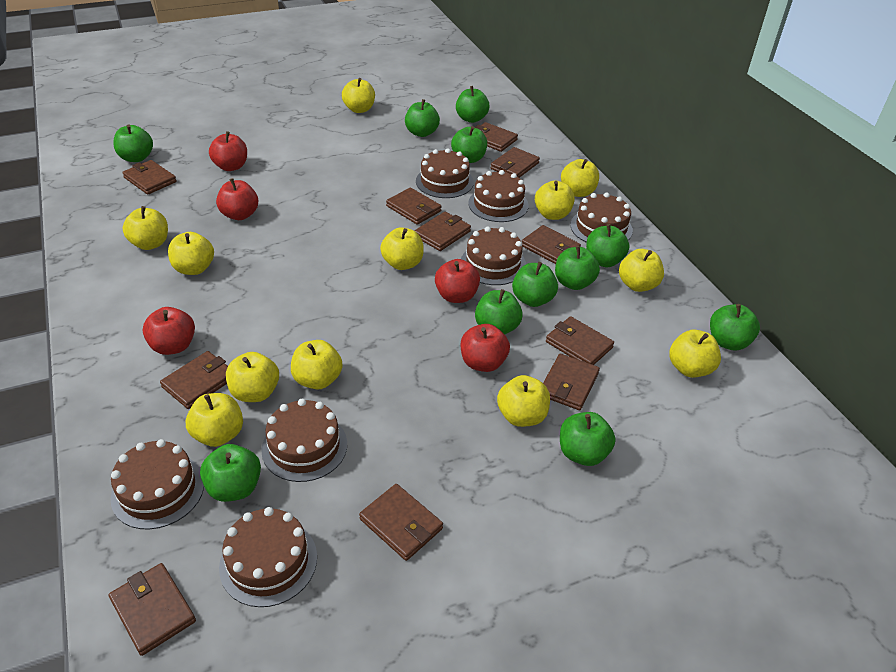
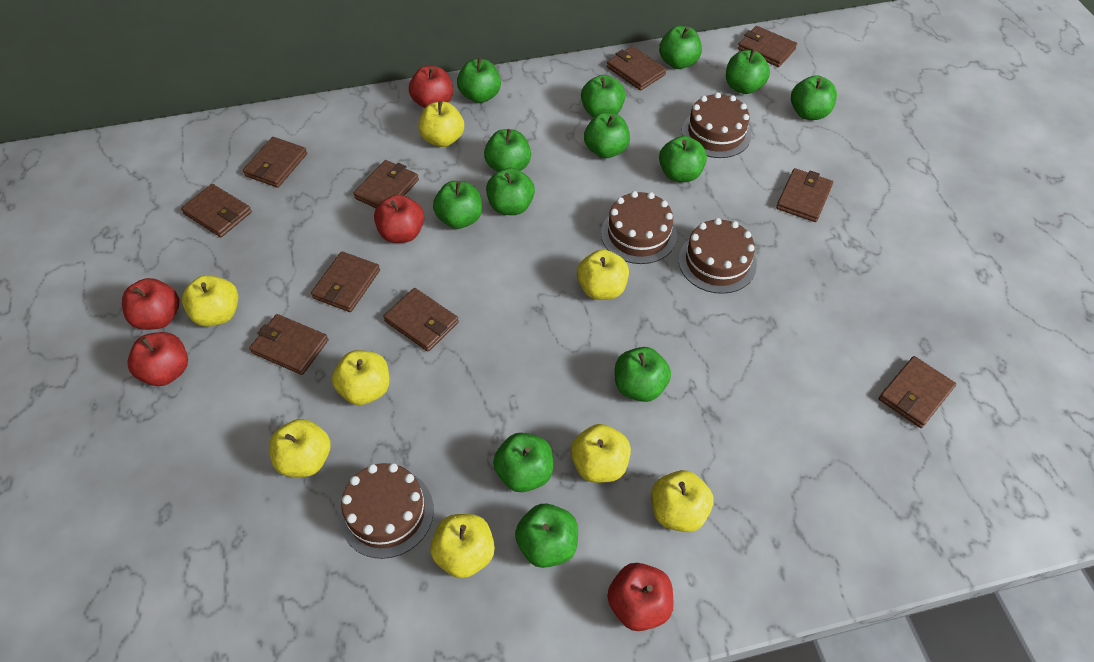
brown cake: 7 -> 4
brown wallet: 11 -> 10
green apple: 11 -> 13
yellow apple: 12 -> 8

